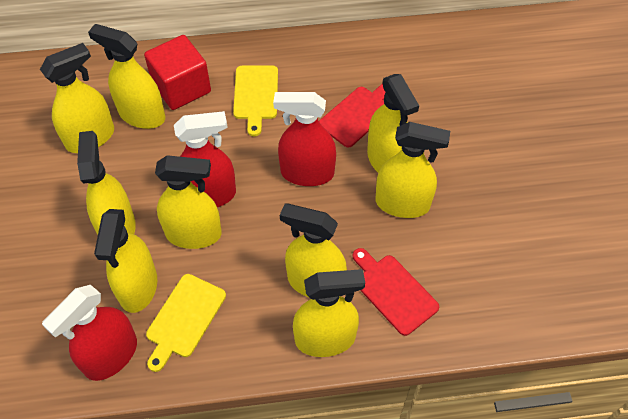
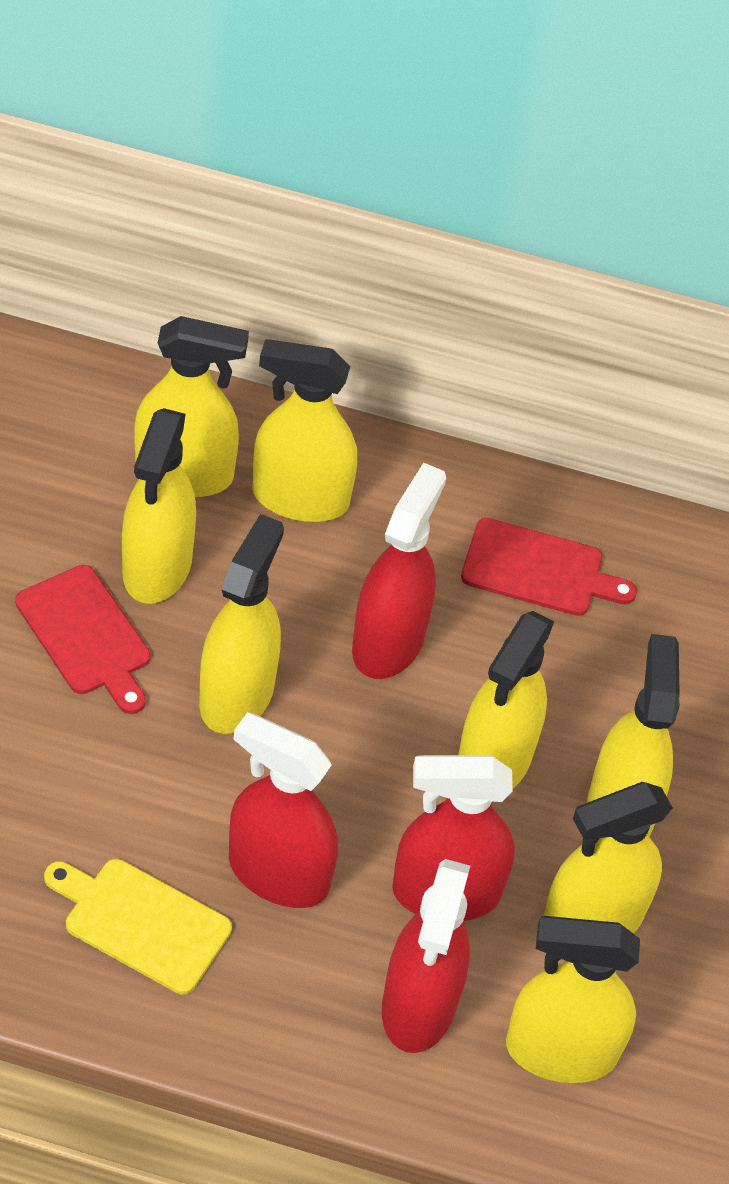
red cube: 1 -> 0
red spray bottle: 3 -> 4
yellow cutting board: 2 -> 1
yellow spray bottle: 9 -> 8

